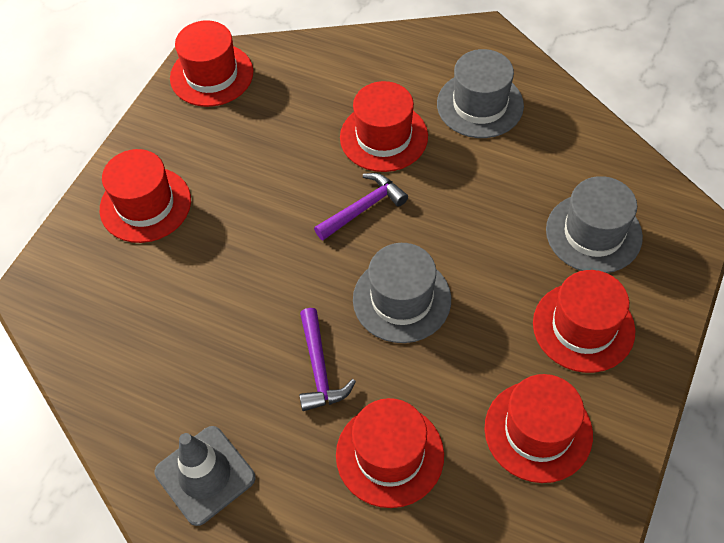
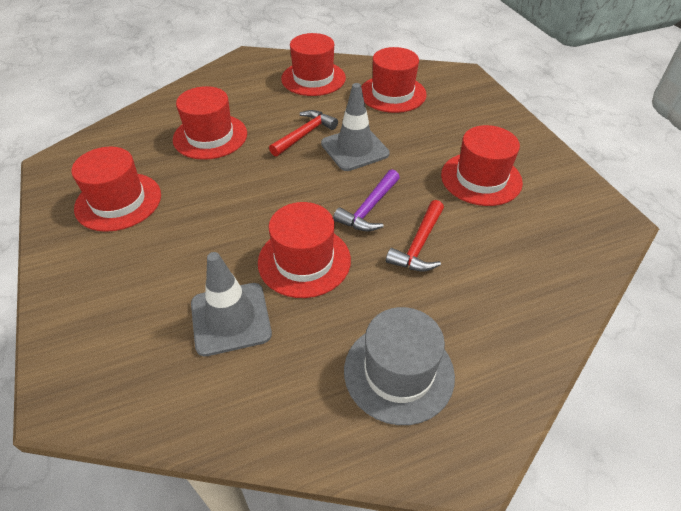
grey hat: 3 -> 1
grey traffic cone: 1 -> 2
purple hammer: 2 -> 1
red hammer: 0 -> 2

